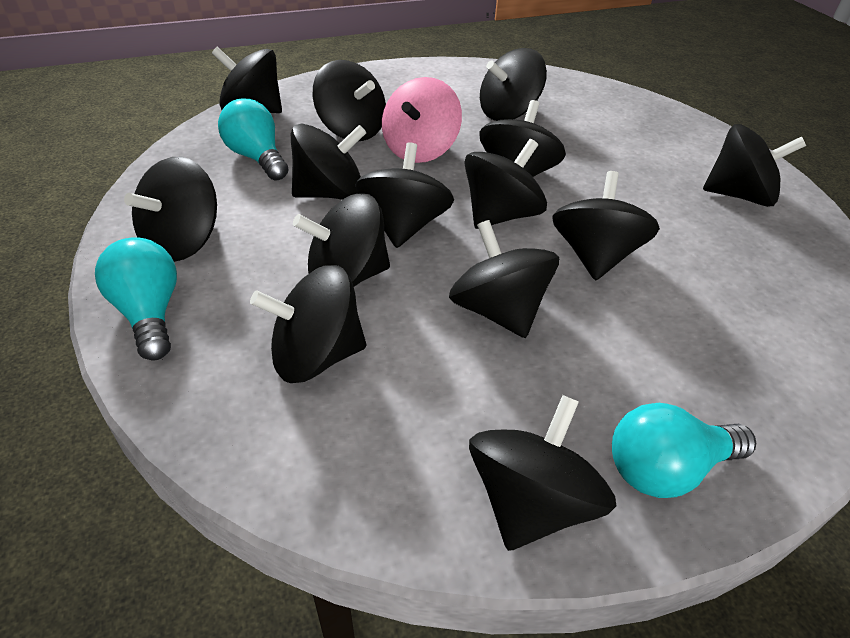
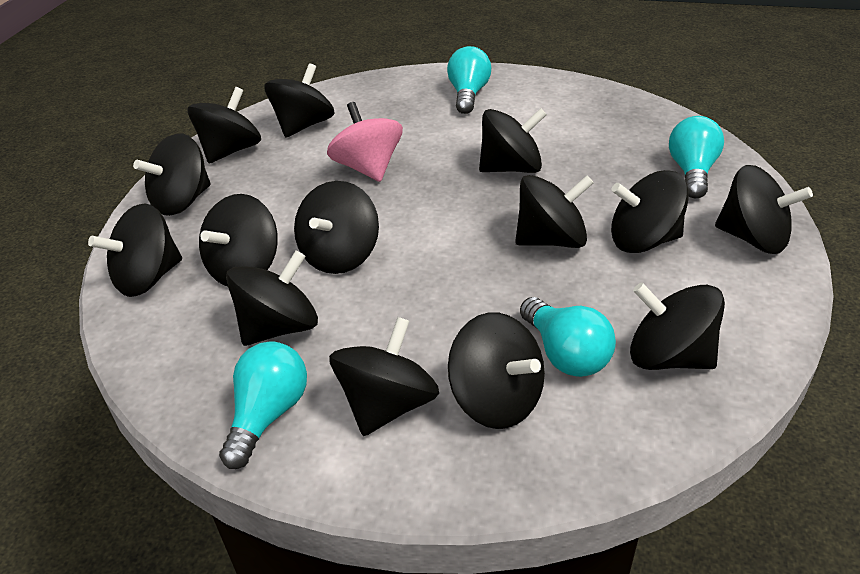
turquoise light bulb: 3 -> 4

